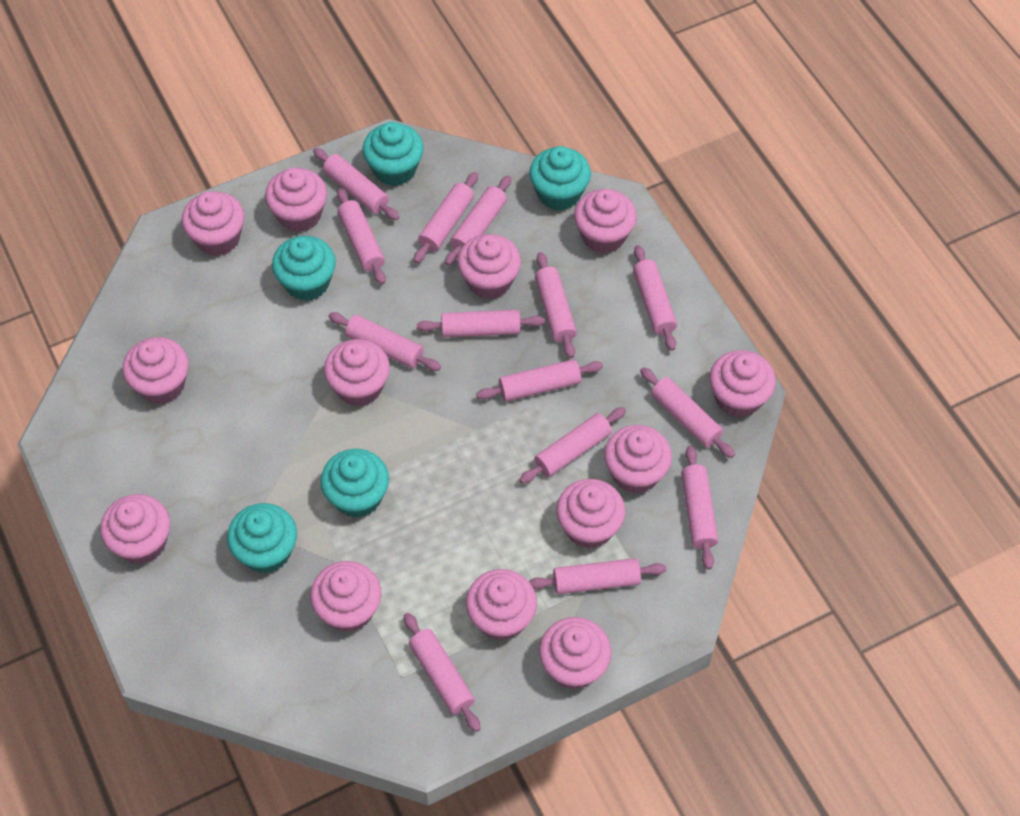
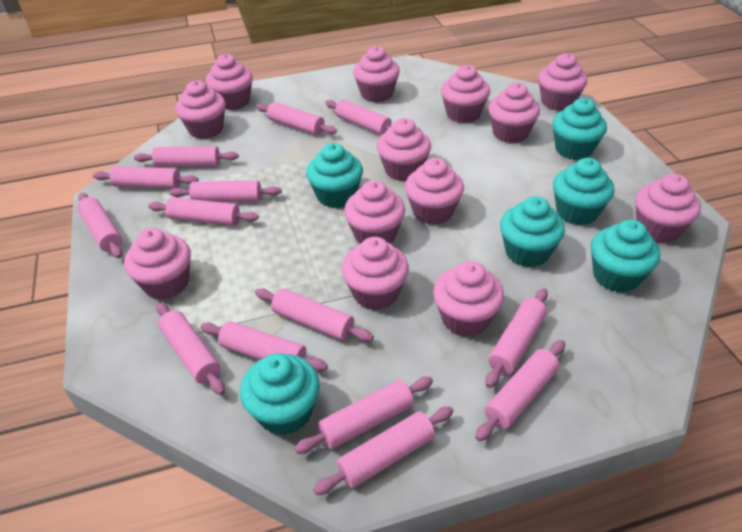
turquoise cupcake: 5 -> 6

